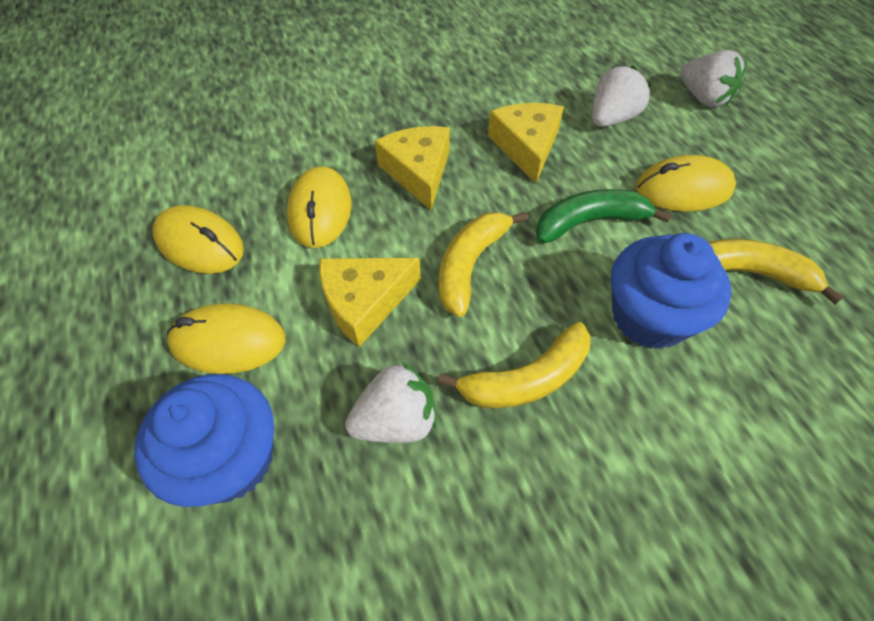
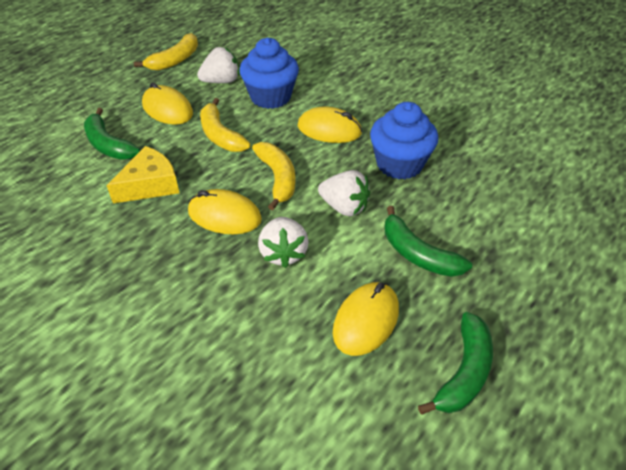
green banana: 1 -> 3
yellow cheese: 3 -> 1

